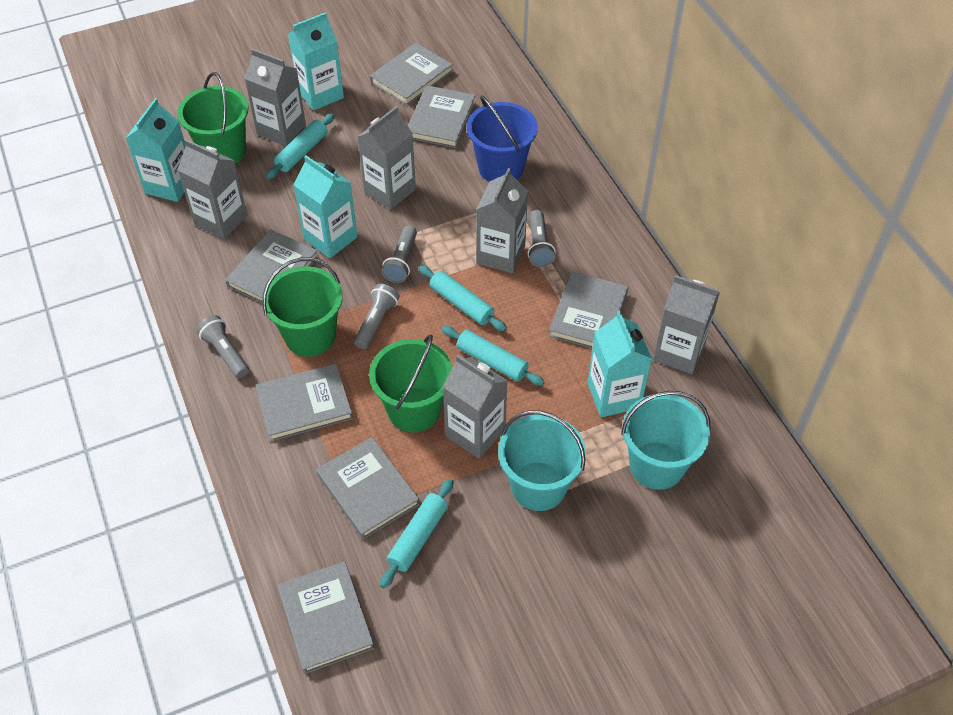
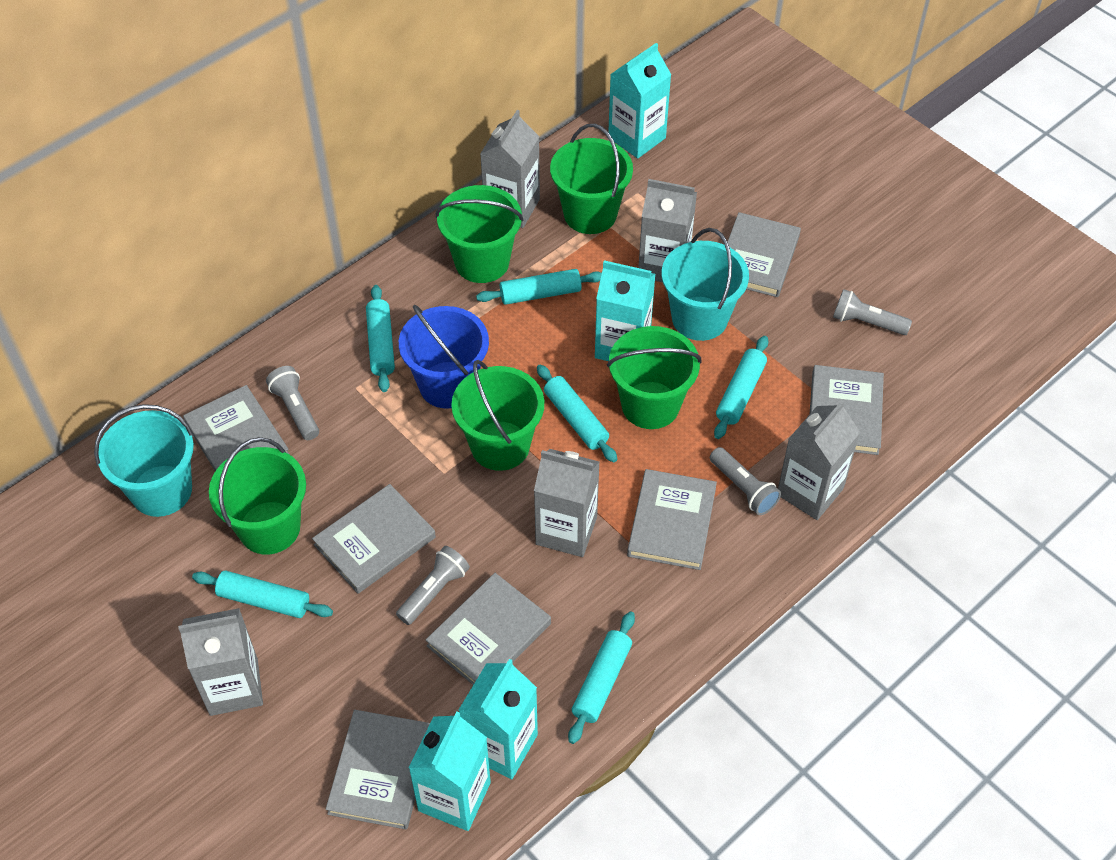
green bucket: 3 -> 5
grey carton: 6 -> 5
turquoise rolling pin: 4 -> 6

